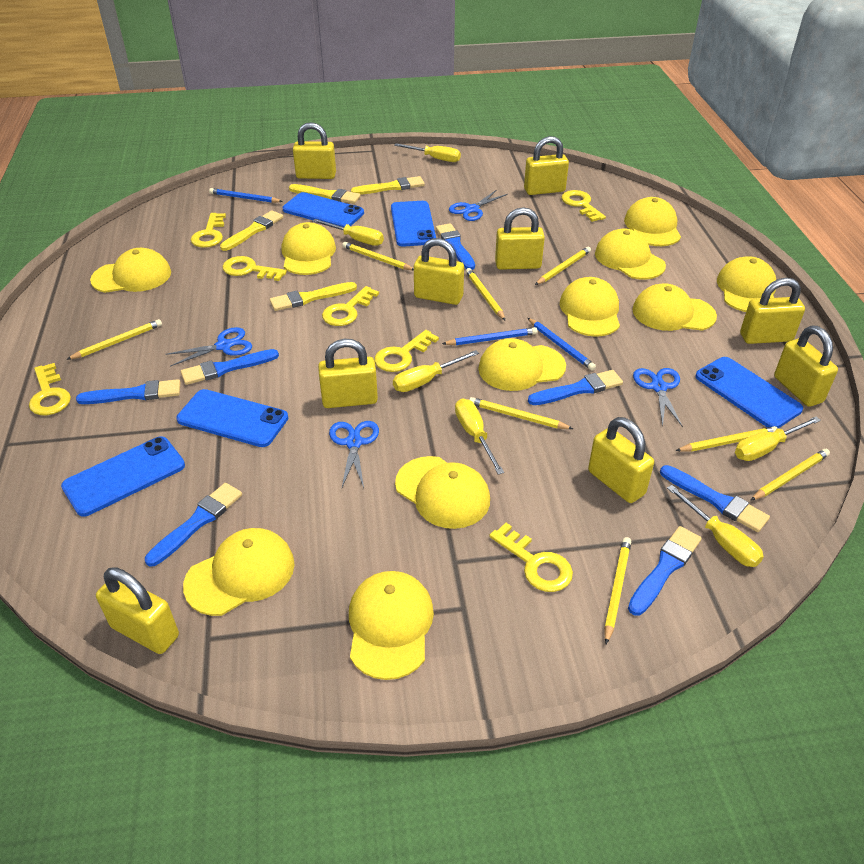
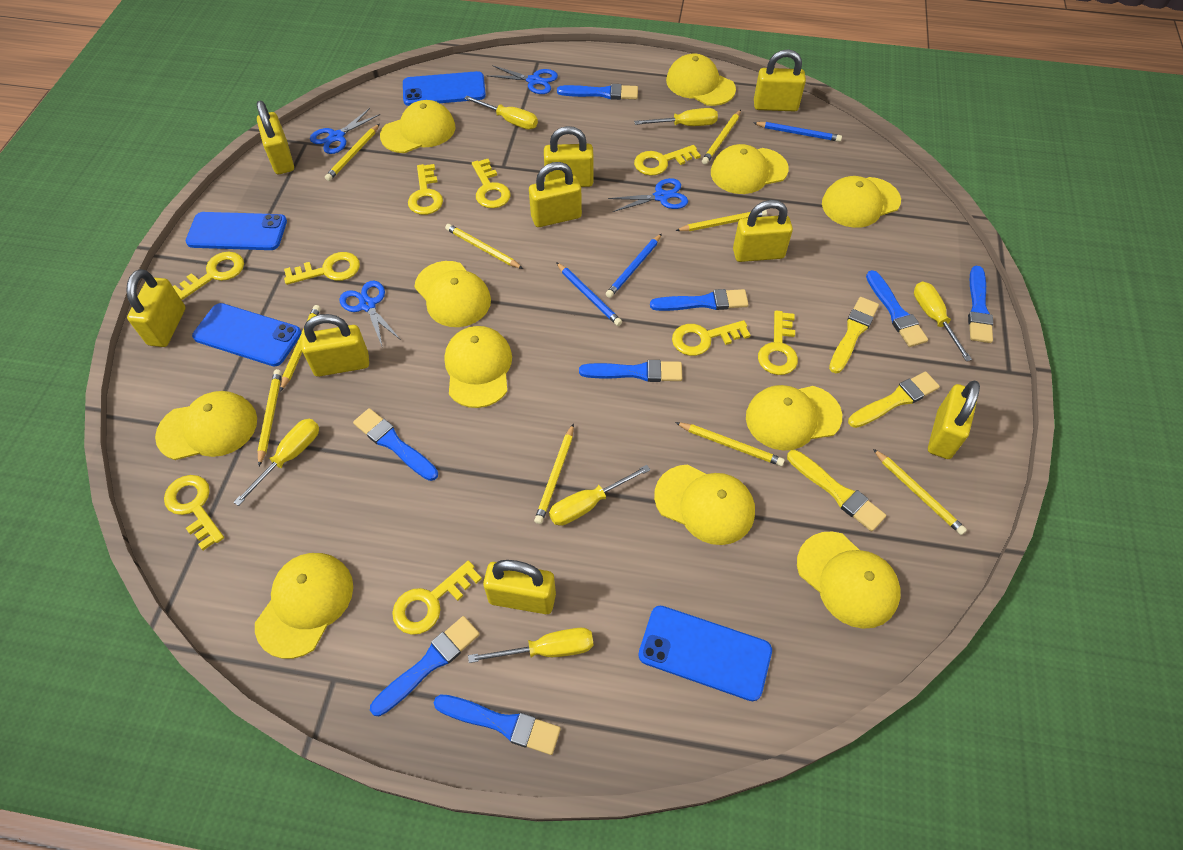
blue brush: 7 -> 8
blue phone: 5 -> 4
yellow brush: 4 -> 3
yellow key: 7 -> 9
yellow pencil: 8 -> 9

